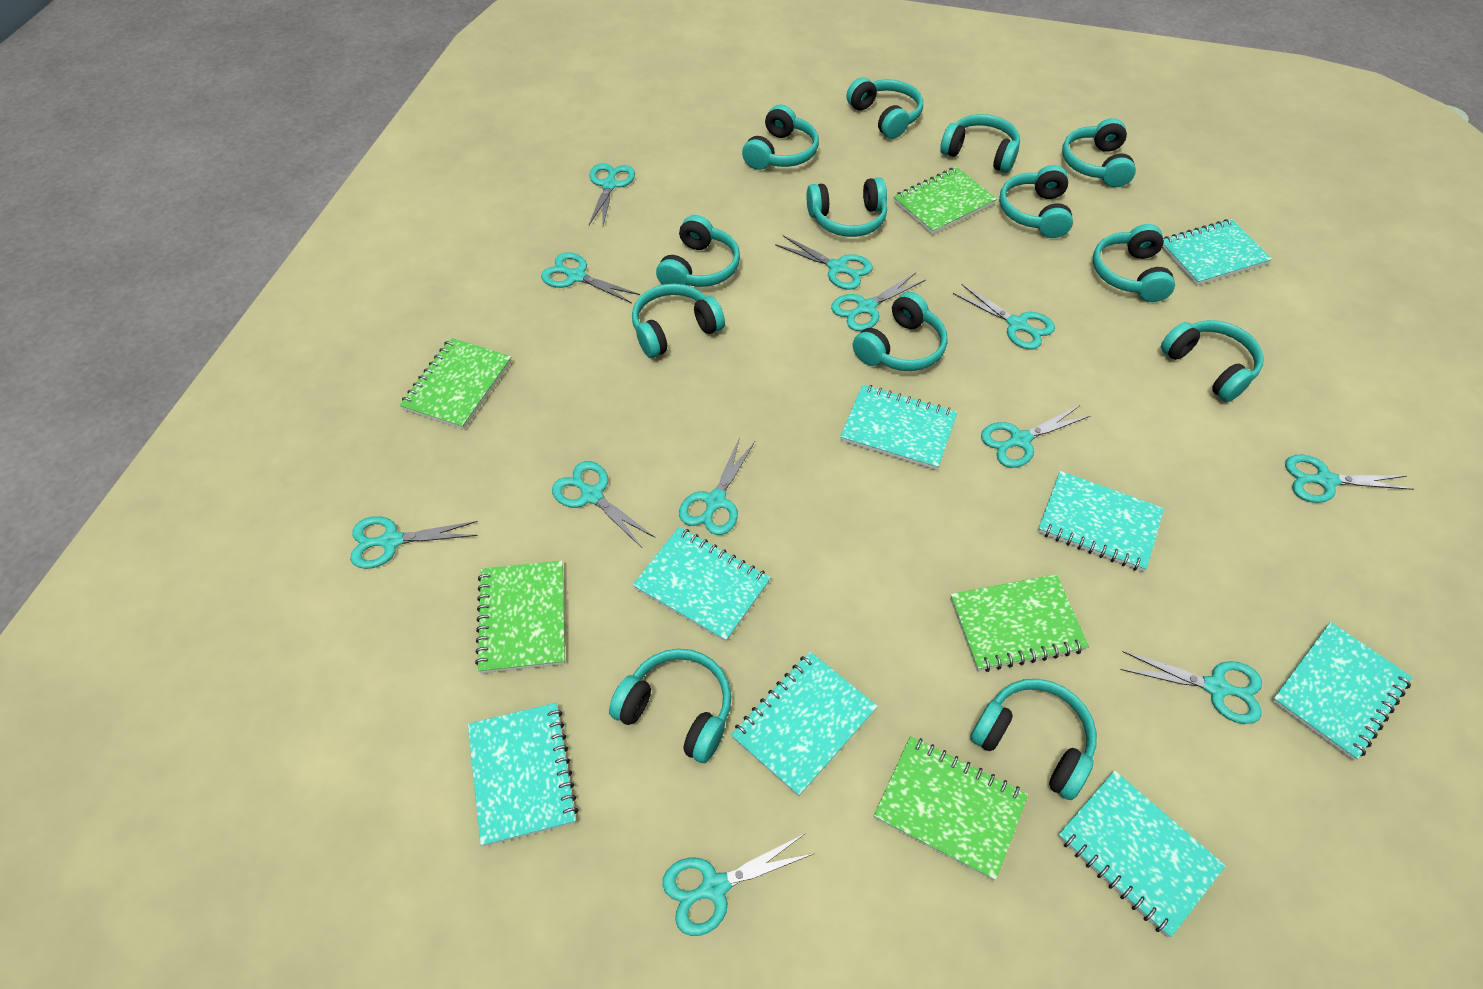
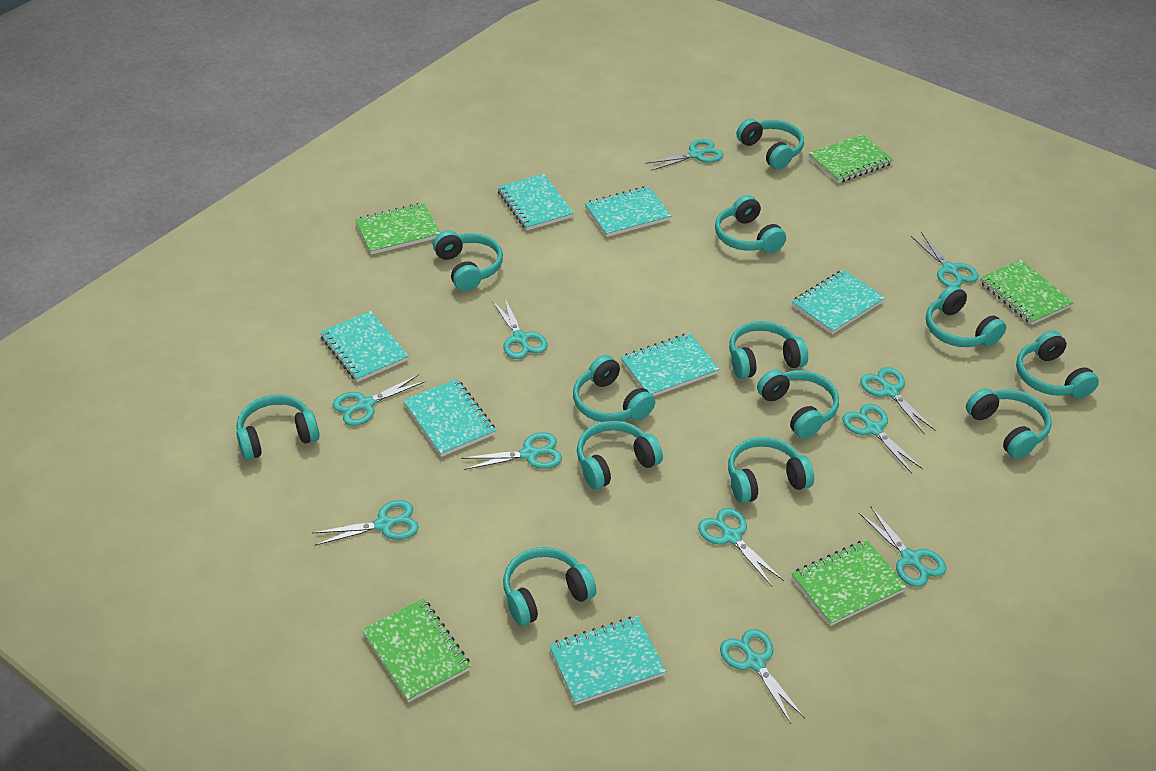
turquoise notebook: 8 -> 7
turquoise scissors: 12 -> 11

